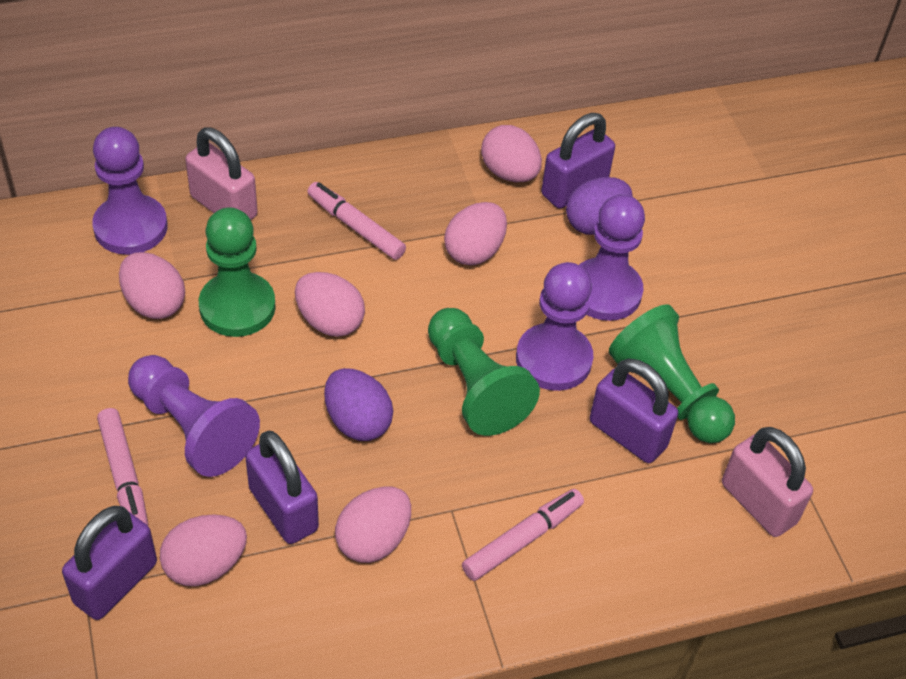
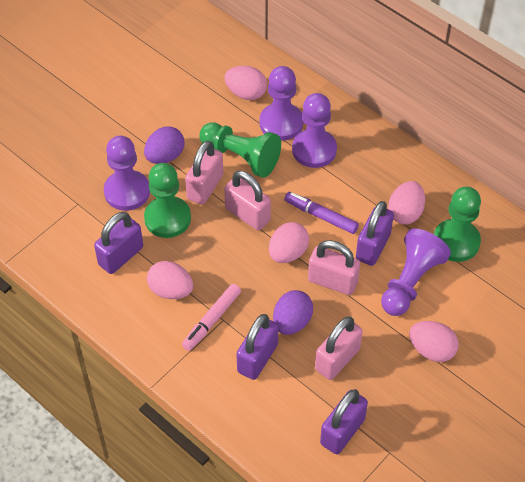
pink egg: 6 -> 5
pink marker: 3 -> 1
pink padlock: 2 -> 4
purple marker: 0 -> 1

